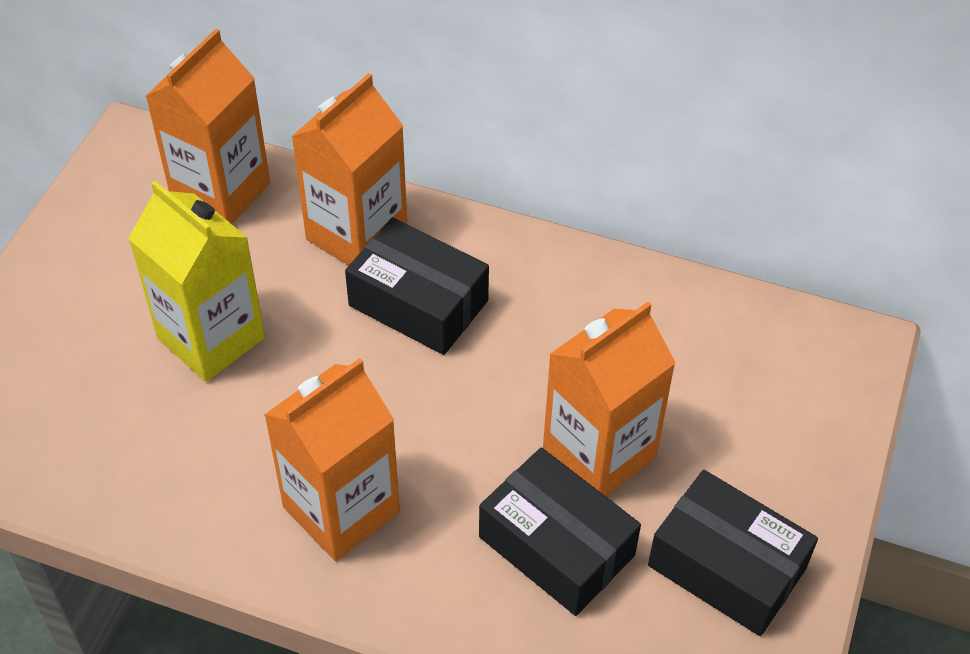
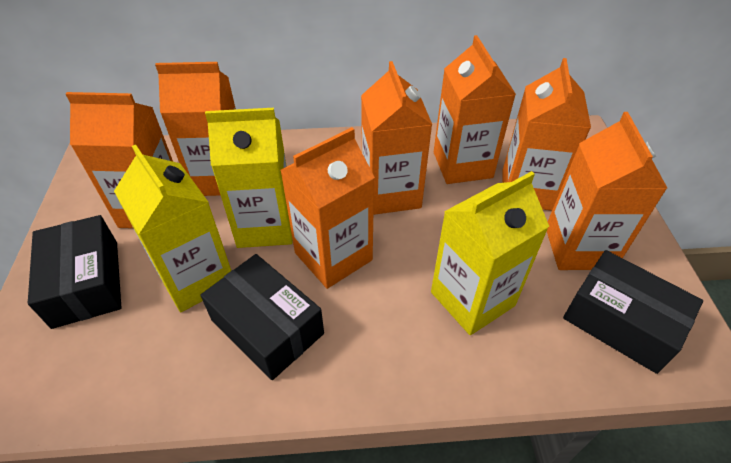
orange carton: 4 -> 7
yellow carton: 1 -> 3

